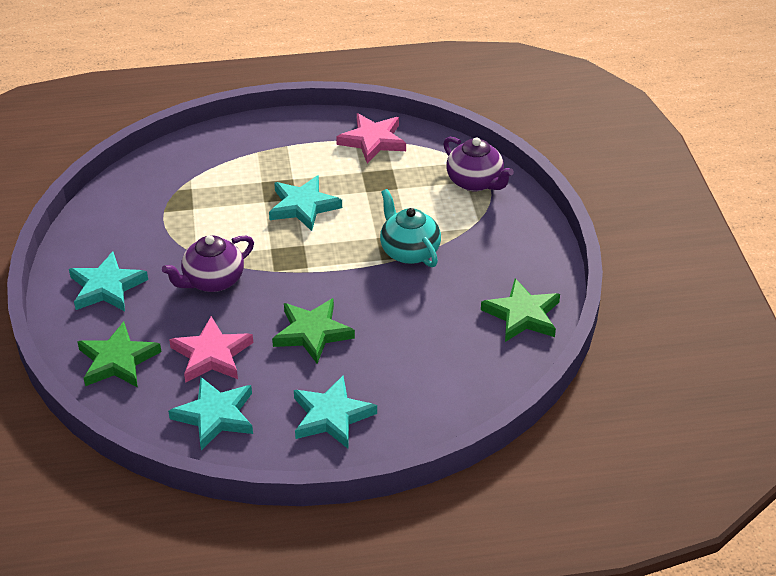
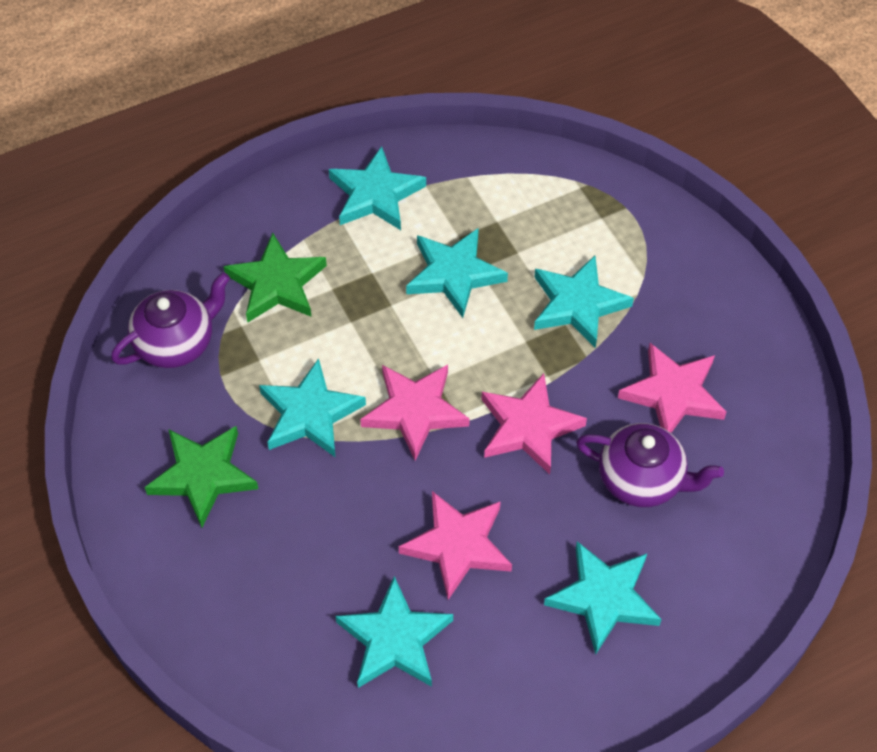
green star: 3 -> 2
pink star: 2 -> 4
turquoise star: 4 -> 6
turquoise teapot: 1 -> 0

